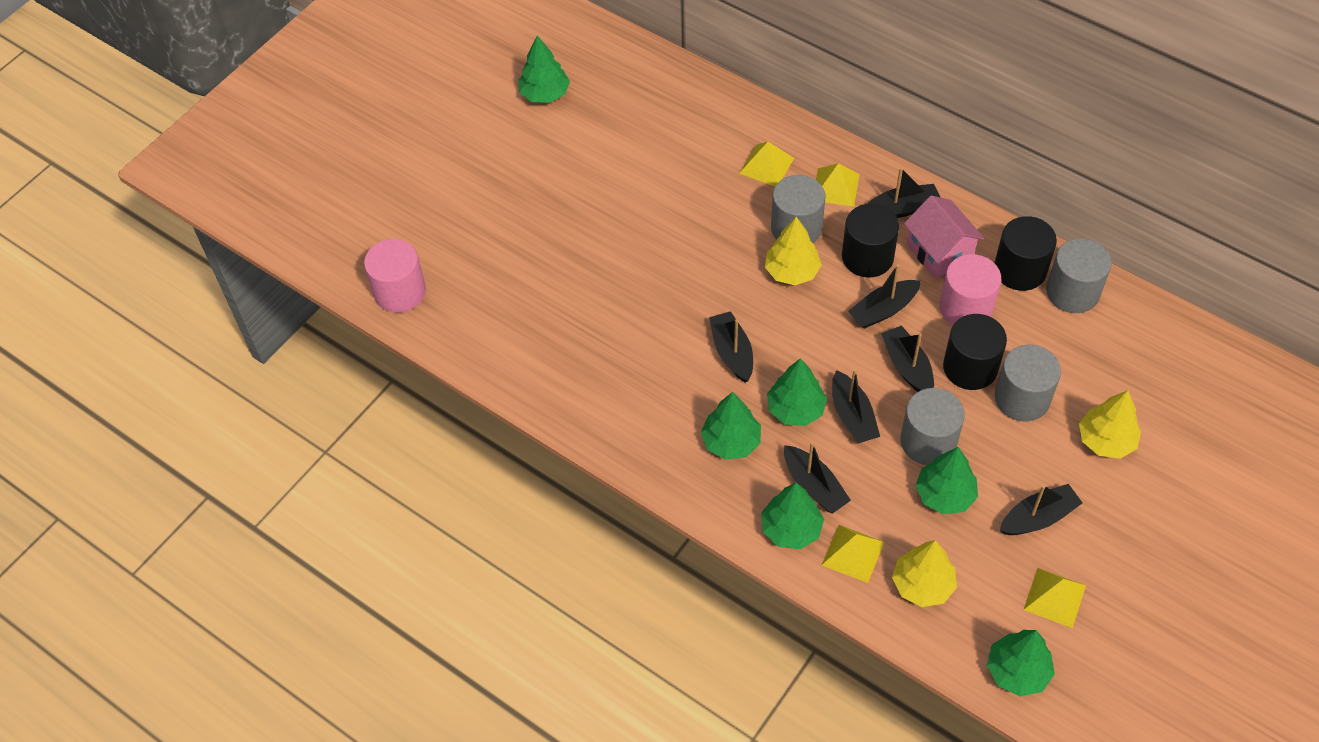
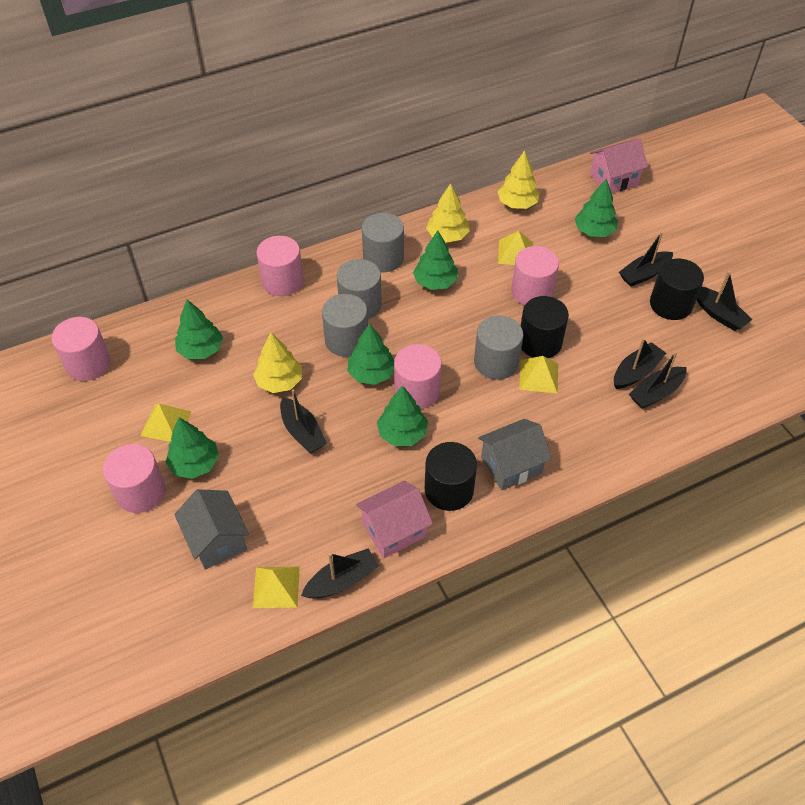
black boat: 7 -> 6
grey house: 0 -> 2
pink cylinder: 2 -> 5
pink house: 1 -> 2

